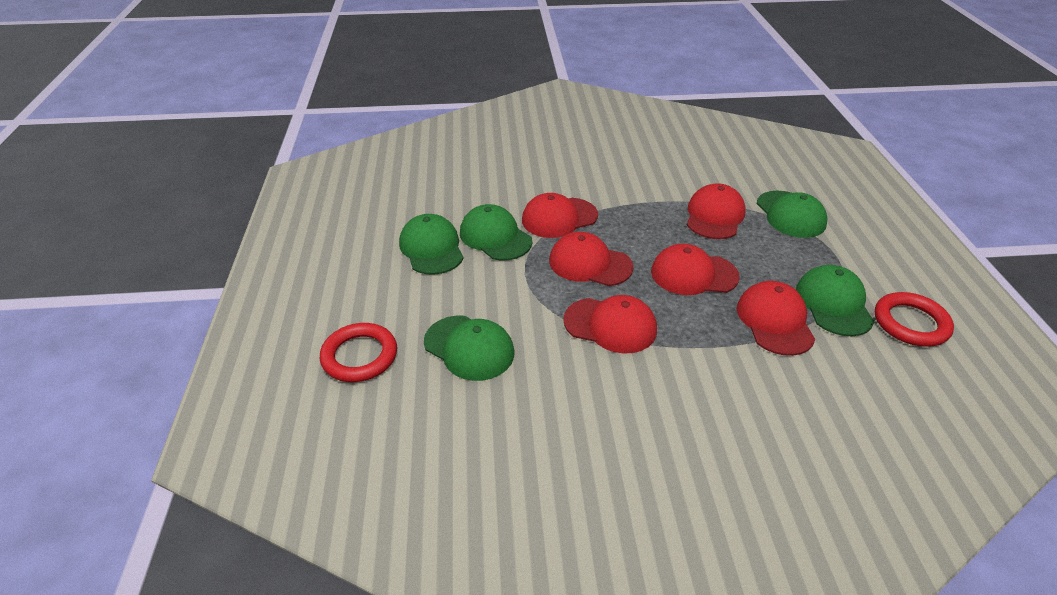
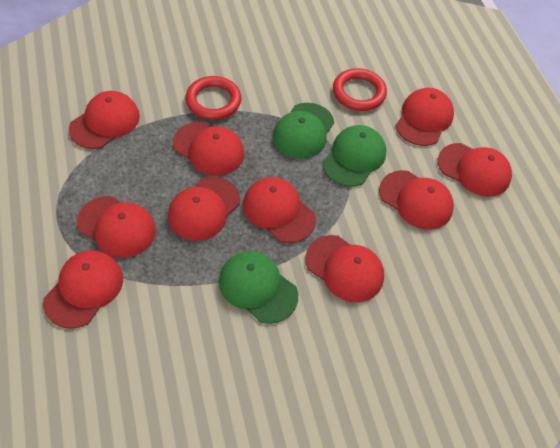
green cap: 5 -> 3
red cap: 6 -> 10

